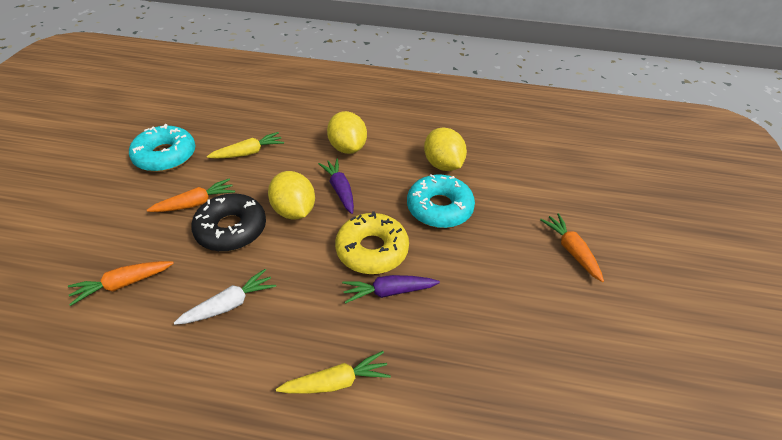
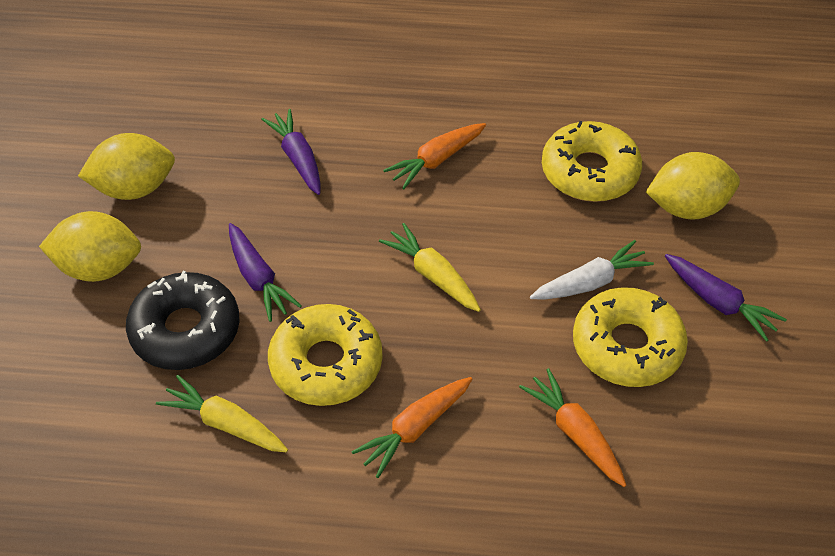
purple carrot: 2 -> 3
turquoise donut: 2 -> 0
yellow donut: 1 -> 3

